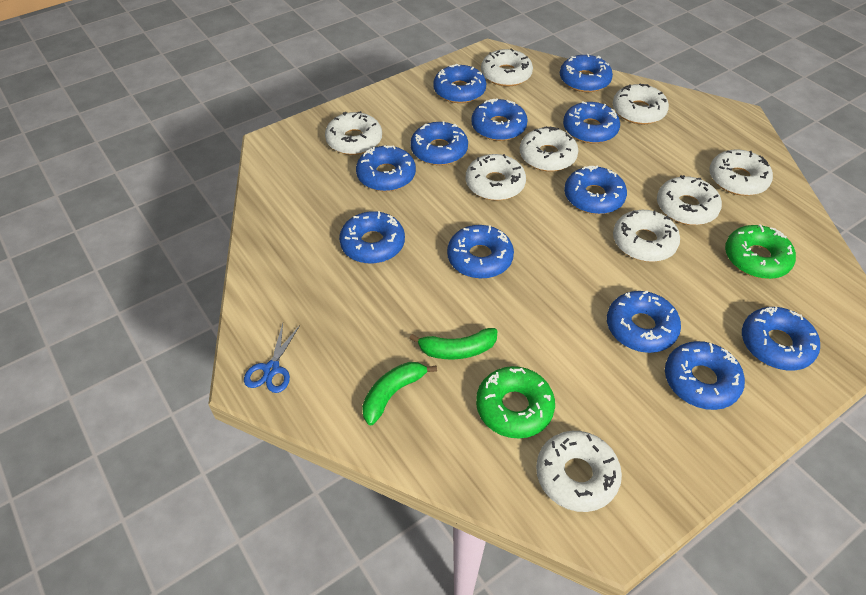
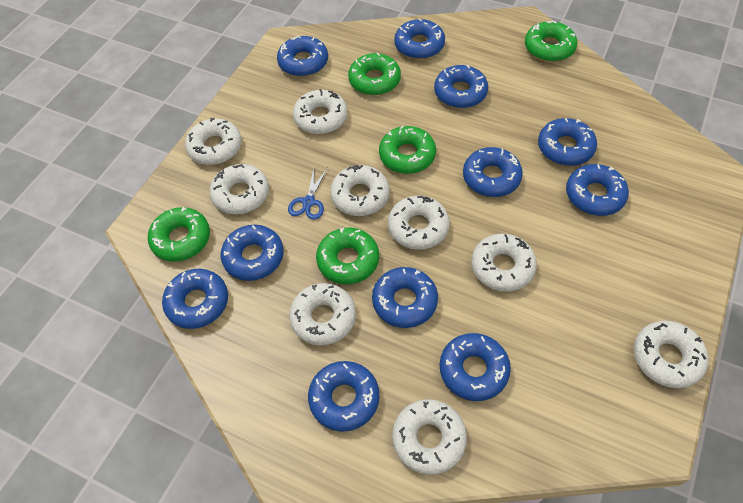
blue donut: 12 -> 11
green banana: 2 -> 0
green donut: 2 -> 5

